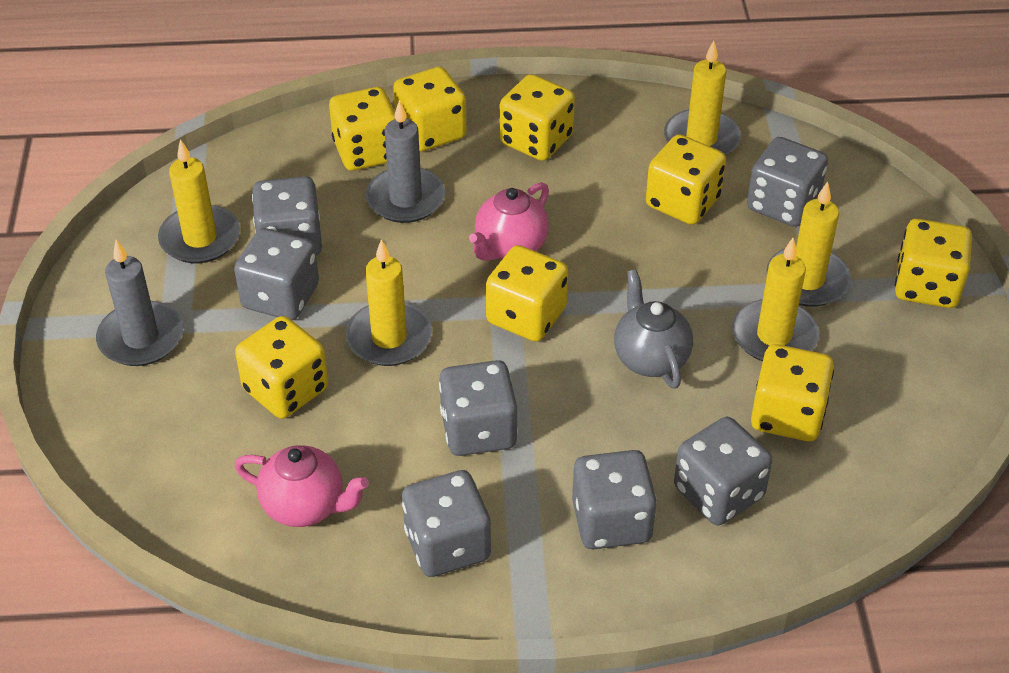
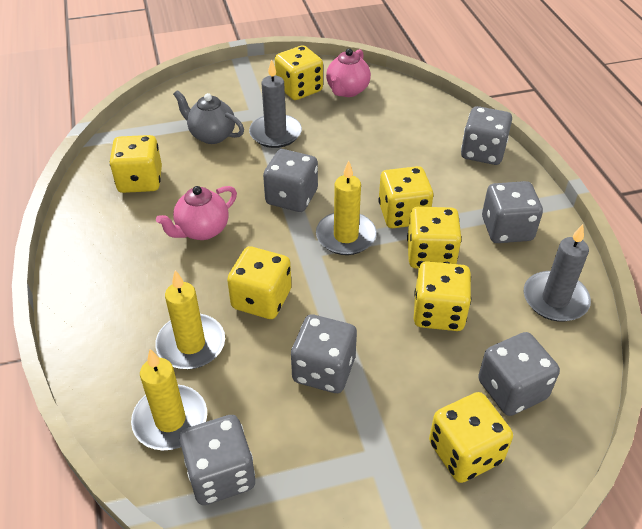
grey dice: 7 -> 6
yellow candle: 5 -> 3
yellow dice: 8 -> 7

